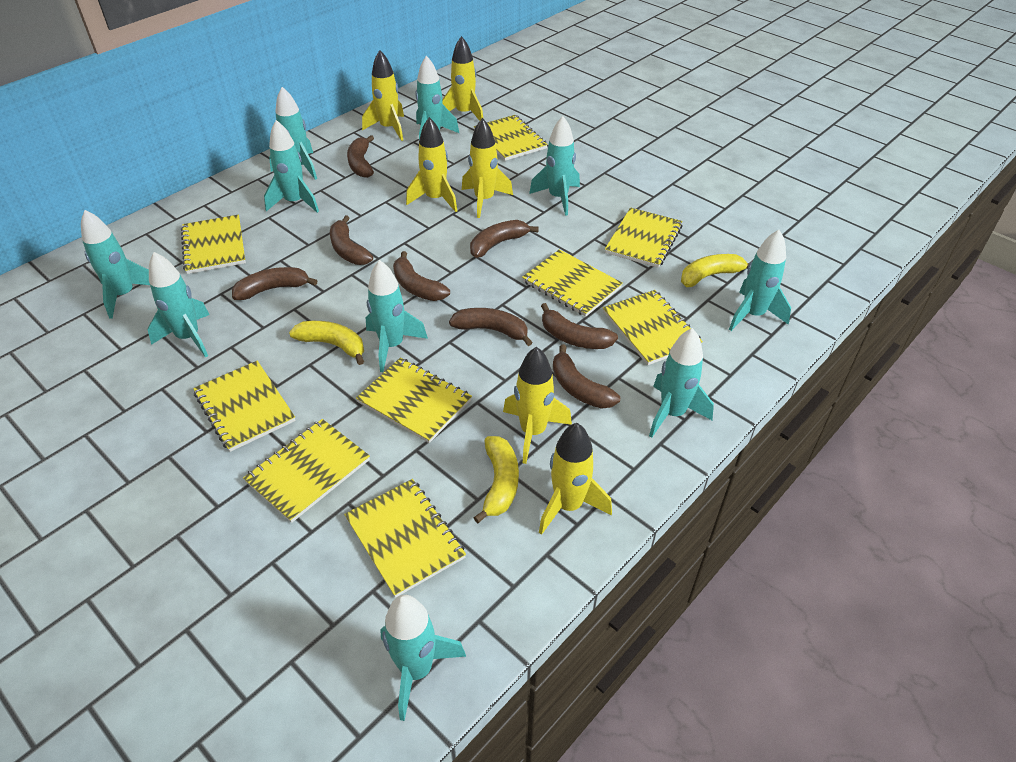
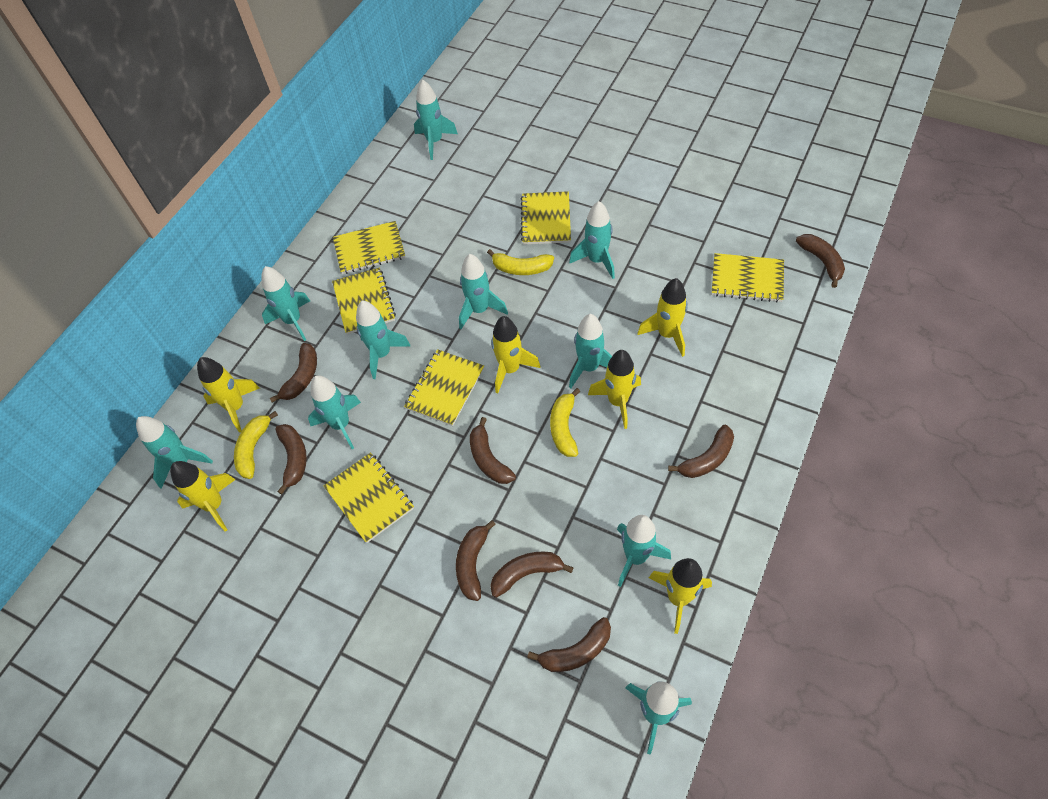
yellow notebook: 9 -> 6

